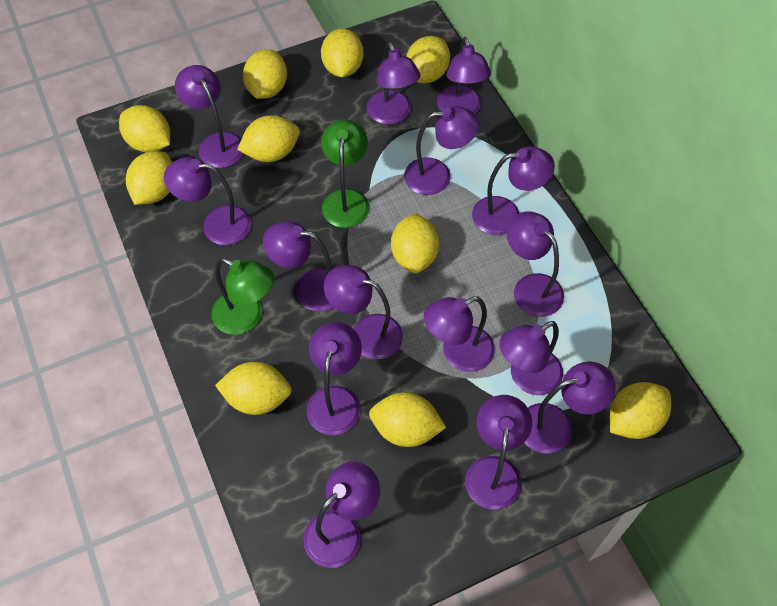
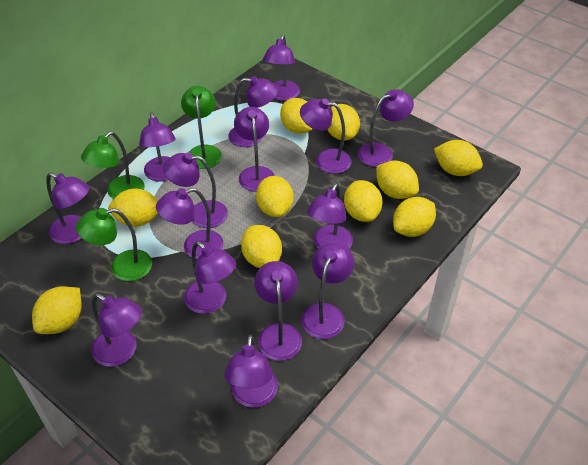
green lamp: 2 -> 3

